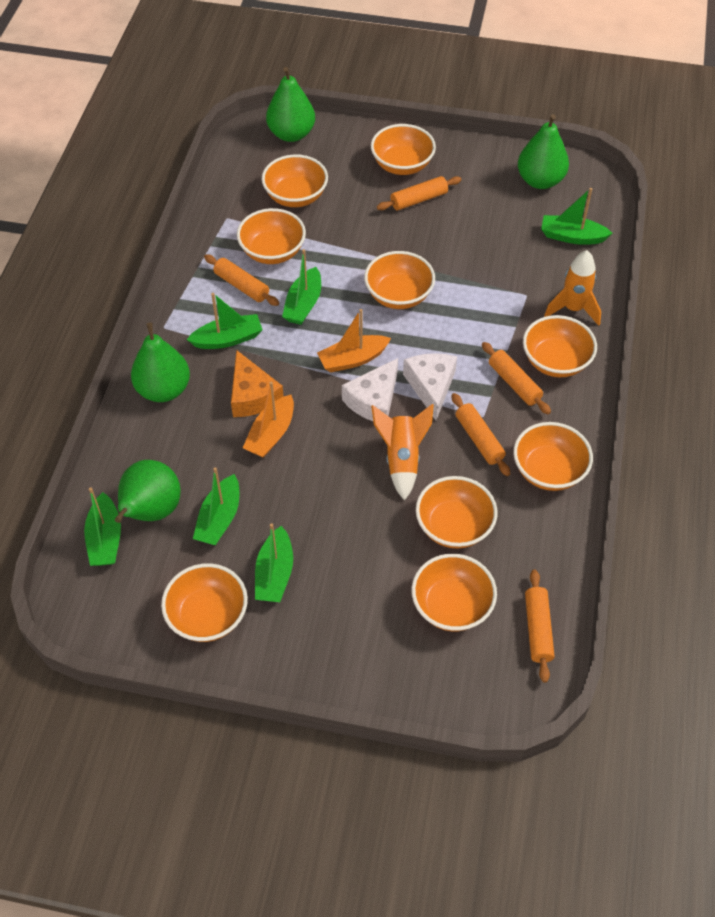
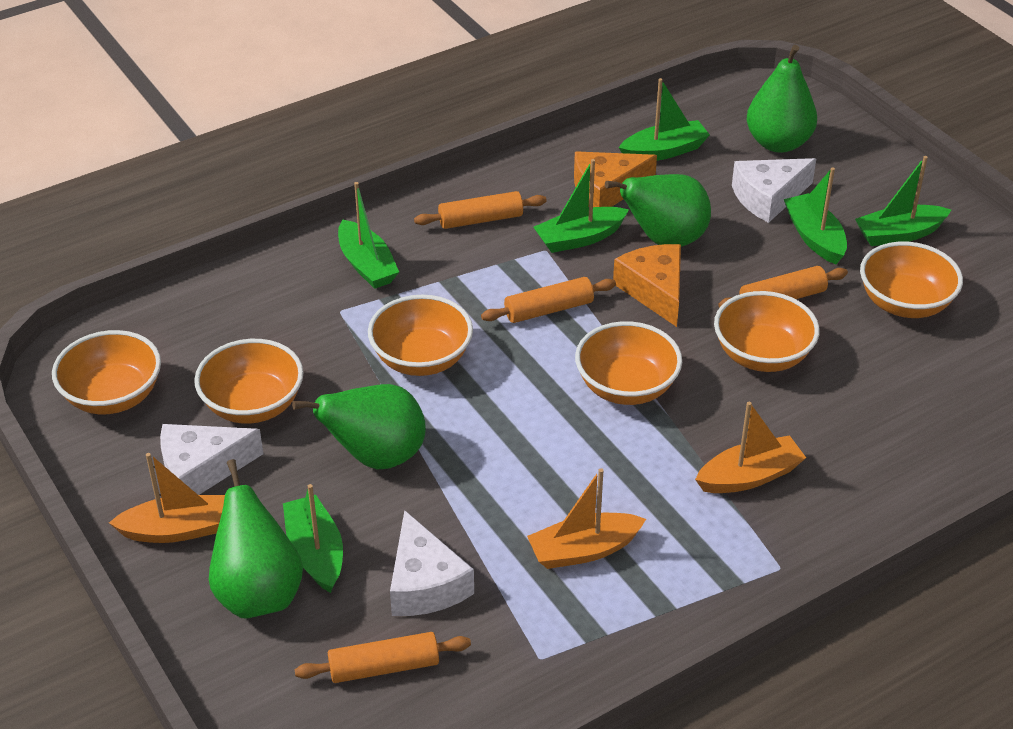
orange boat: 2 -> 3
orange bowl: 9 -> 6
orange cheese: 1 -> 2
orange rocket: 2 -> 0
orange rolling pin: 5 -> 4
white cheese: 2 -> 3

